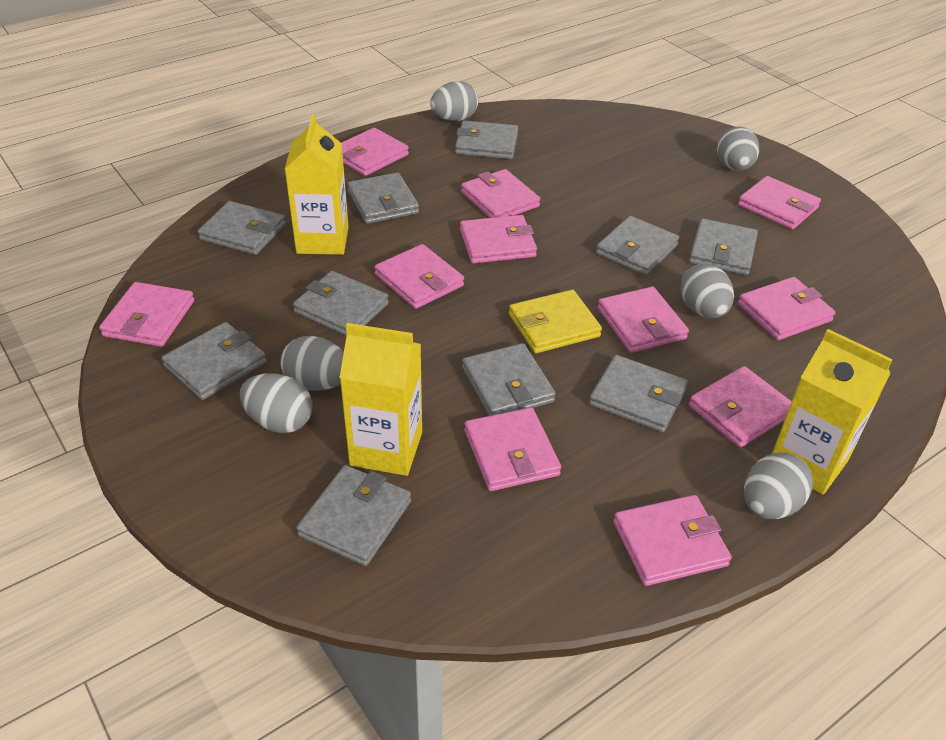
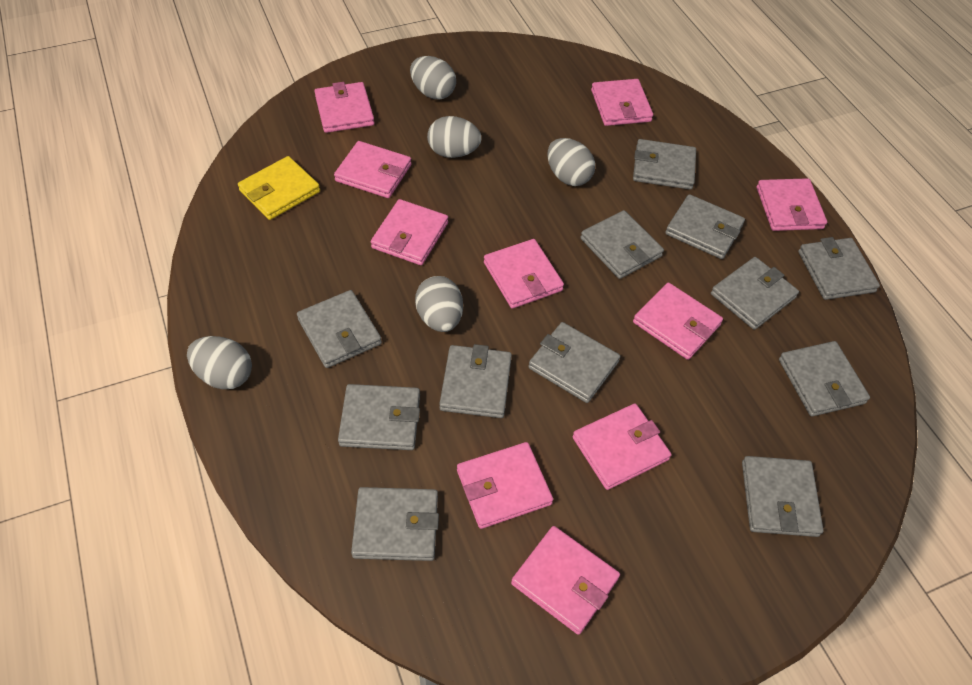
grey egg: 6 -> 5
grey wallet: 10 -> 12
pink wallet: 11 -> 10
yellow carton: 3 -> 0

